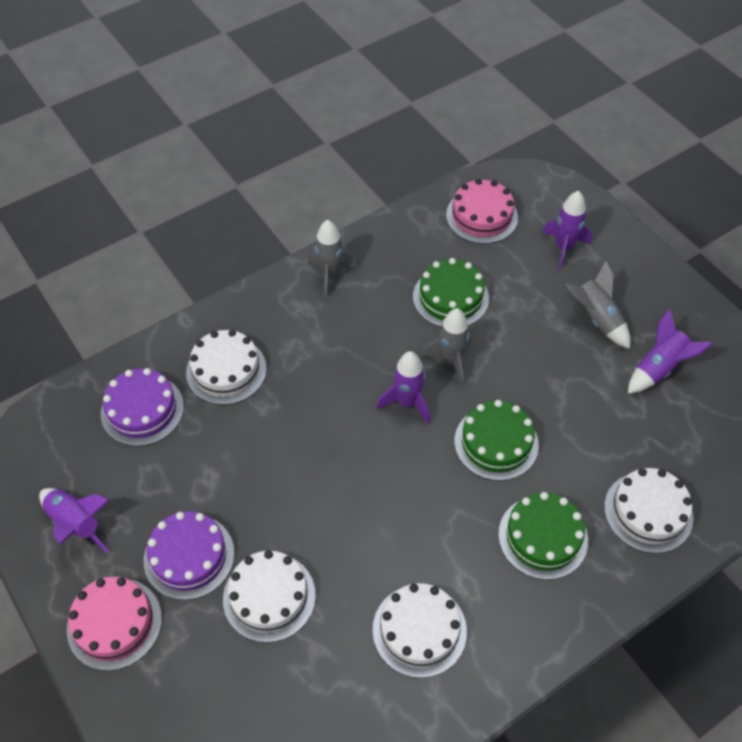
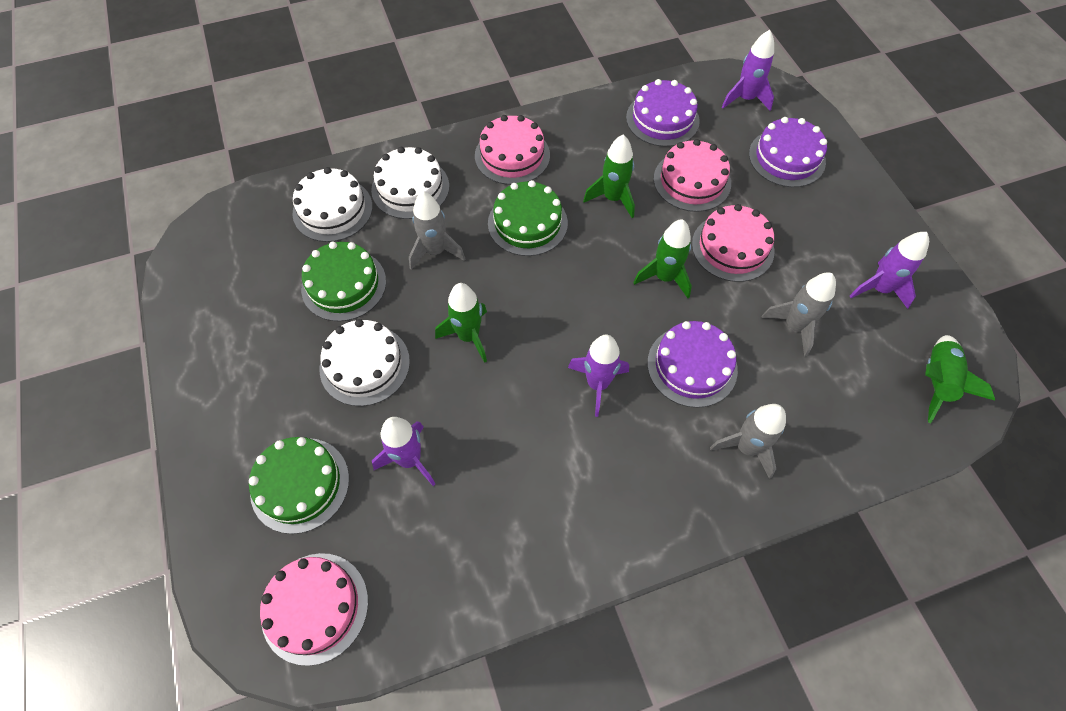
green rocket: 0 -> 4
pink cake: 2 -> 4
purple cake: 2 -> 3
white cake: 4 -> 3

